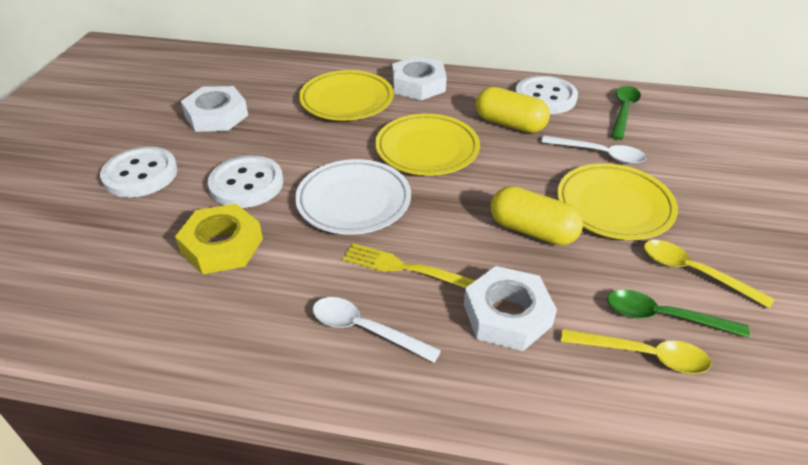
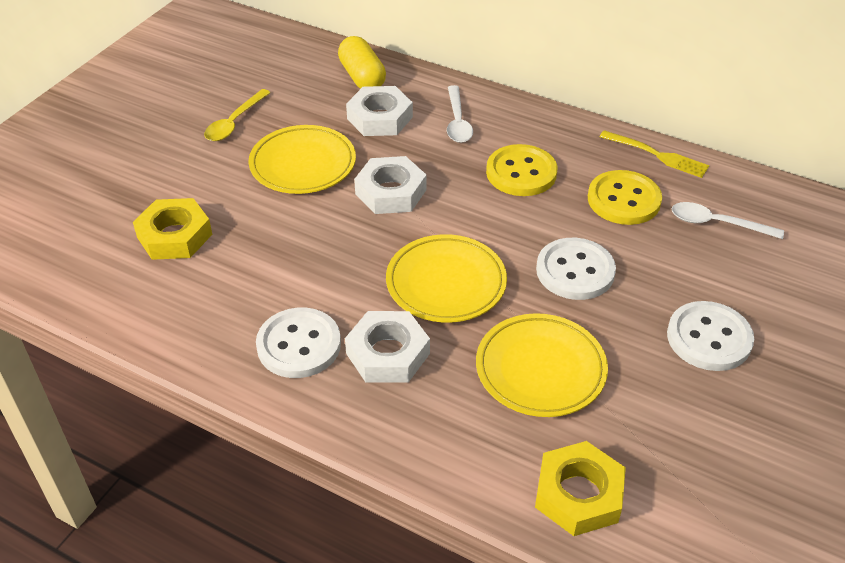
green spoon: 2 -> 0
white plate: 1 -> 0
yellow button: 0 -> 2
yellow capsule: 2 -> 1
yellow nut: 1 -> 2
yellow spoon: 2 -> 1

